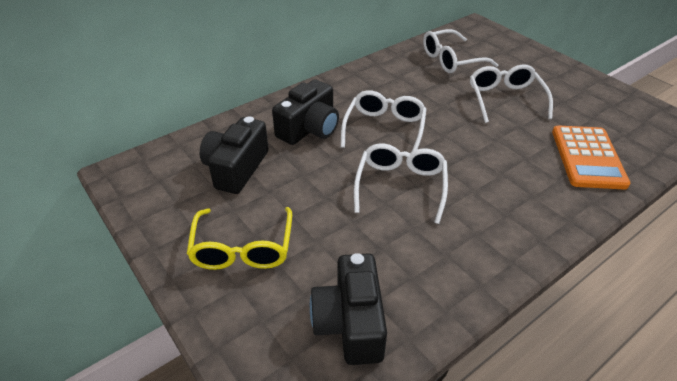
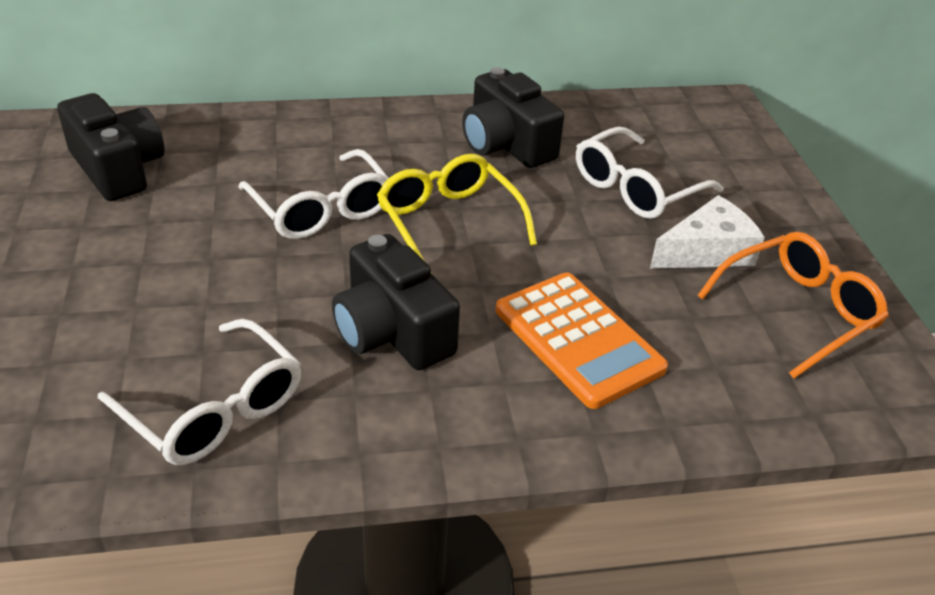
orange glasses: 0 -> 1
white cheese: 0 -> 1
white glasses: 4 -> 3

